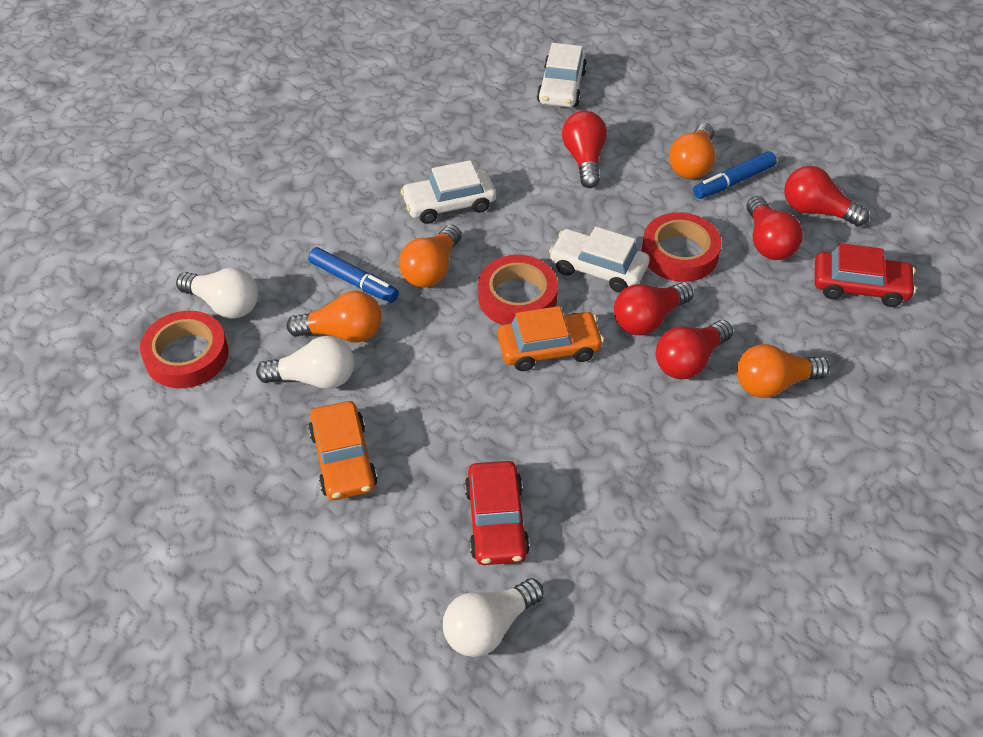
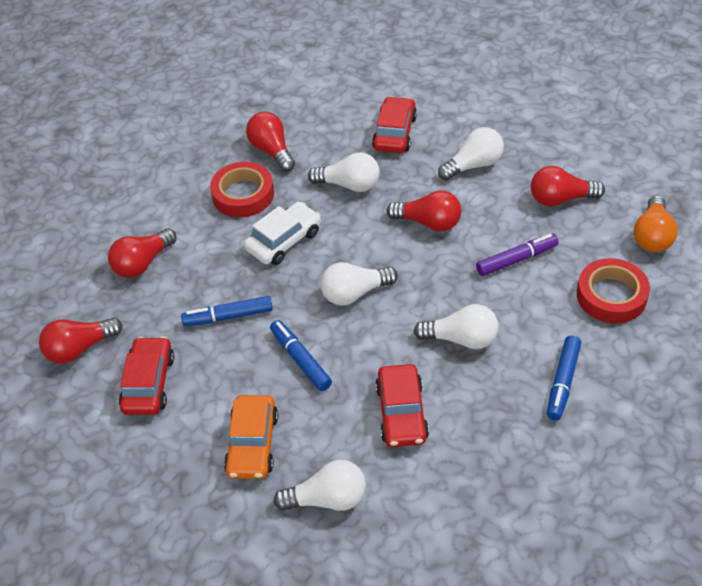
blue marker: 2 -> 3
orange car: 2 -> 1
orange light bulb: 4 -> 1
purple marker: 0 -> 1
red car: 2 -> 3
red tape: 3 -> 2
white car: 3 -> 1
white light bulb: 3 -> 5

